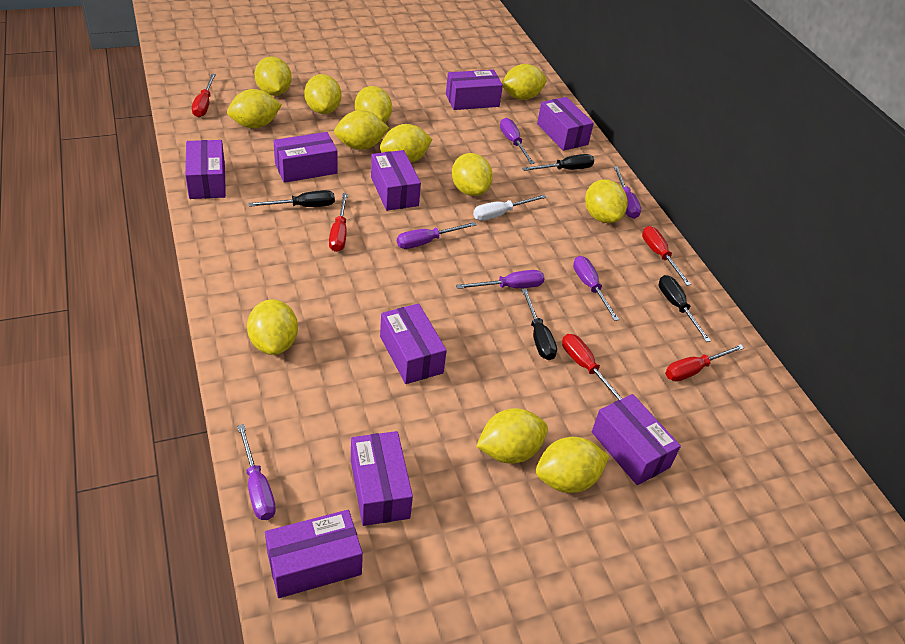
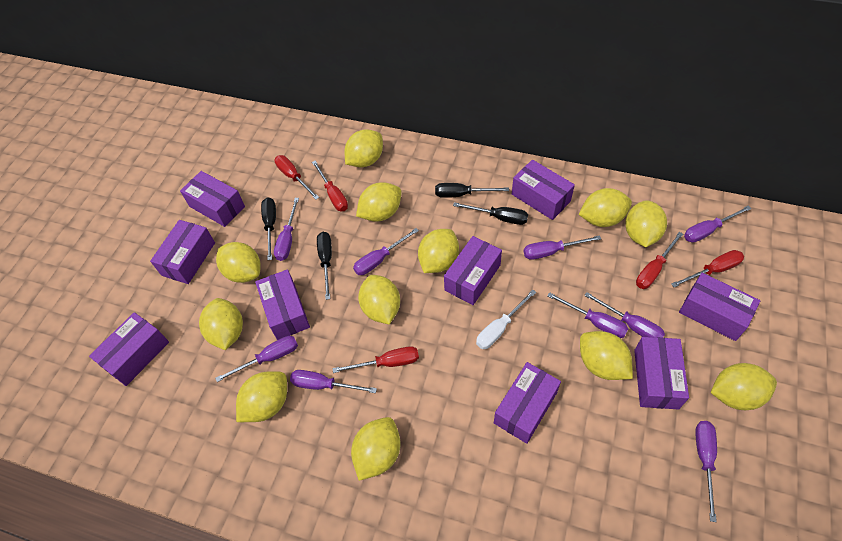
purple screwdriver: 6 -> 9

